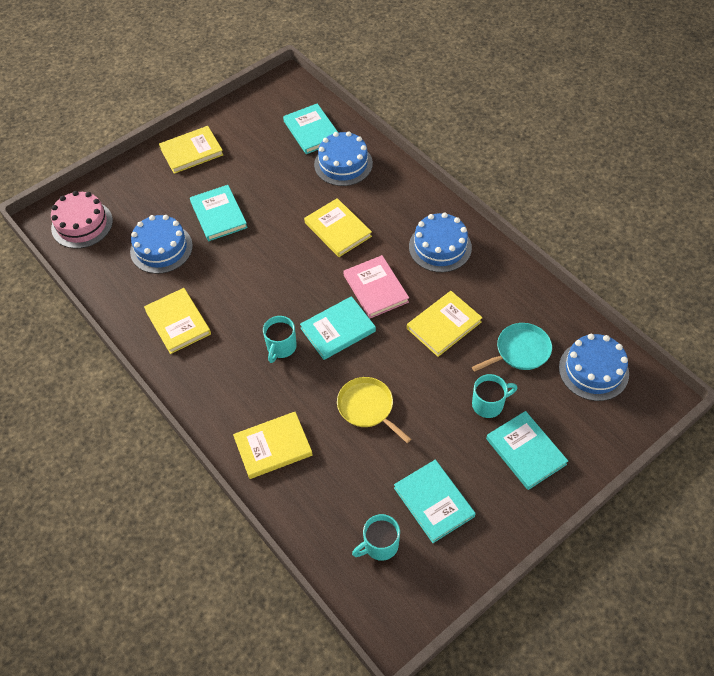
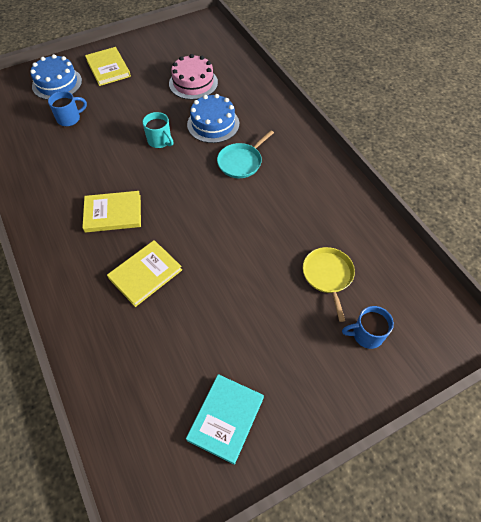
blue cake: 4 -> 2
blue mug: 0 -> 2
pink book: 1 -> 0
turquoise book: 5 -> 1
turquoise mug: 3 -> 1
yellow book: 5 -> 3

